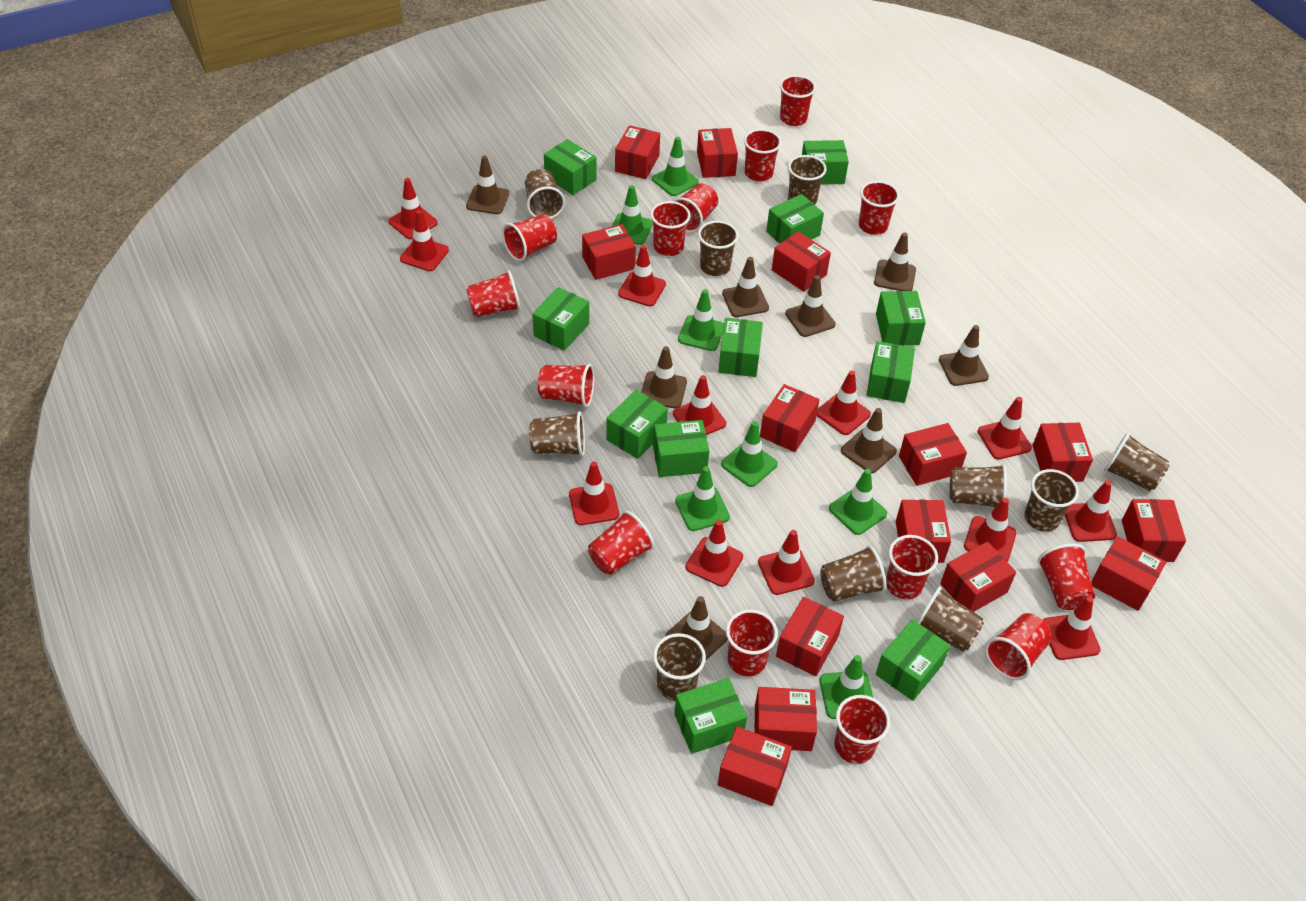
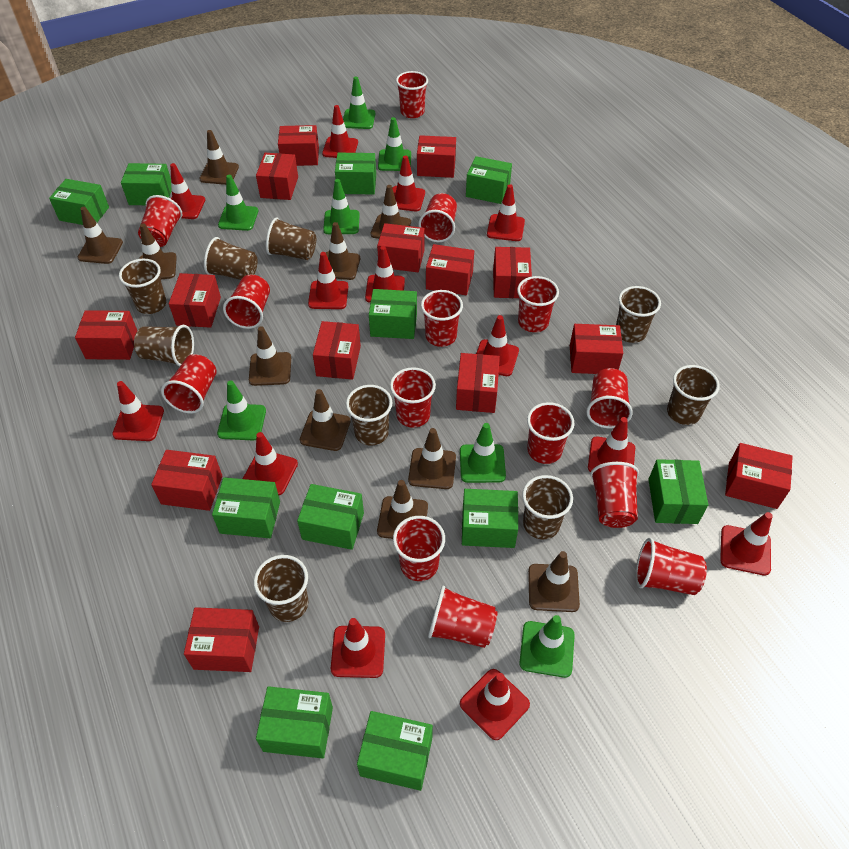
brown cup: 10 -> 9
brown traffic cone: 8 -> 10
red traffic cone: 12 -> 13

